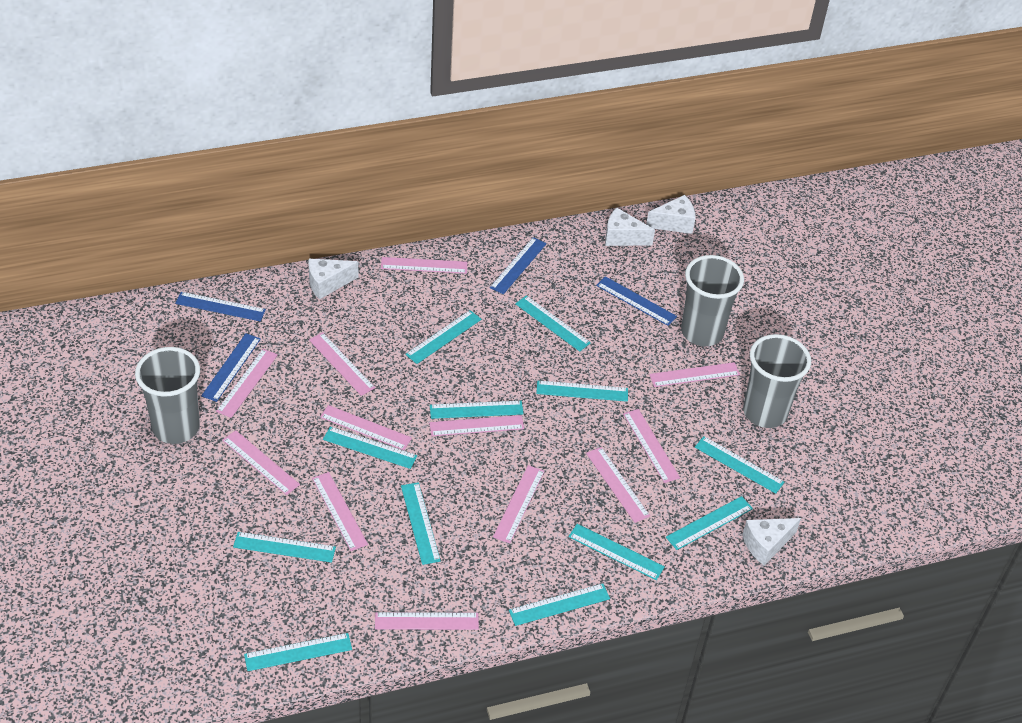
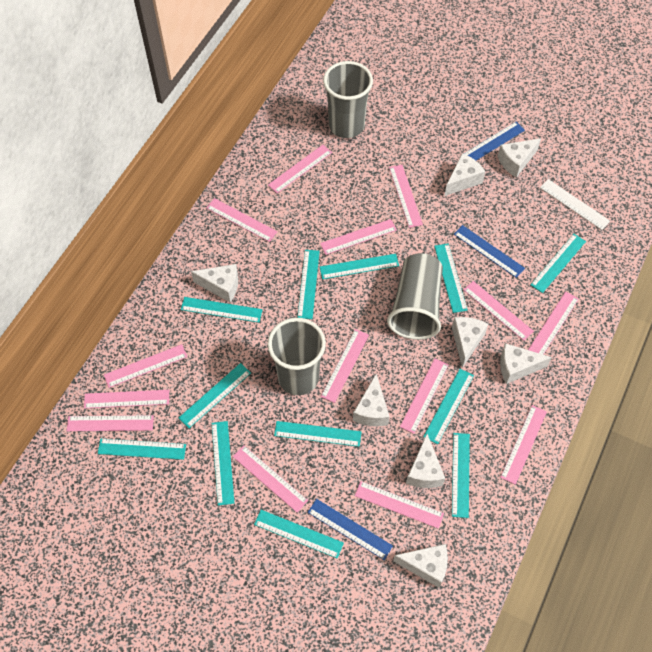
blue ruler: 4 -> 3
pink ruler: 12 -> 14
white cheese: 4 -> 8
white ruler: 0 -> 1

